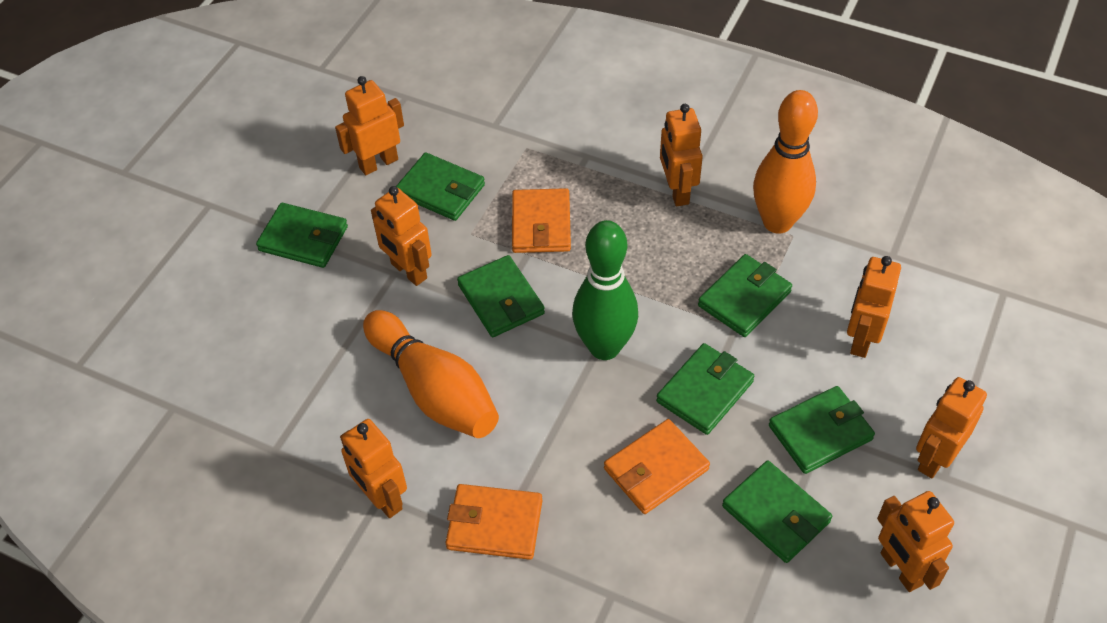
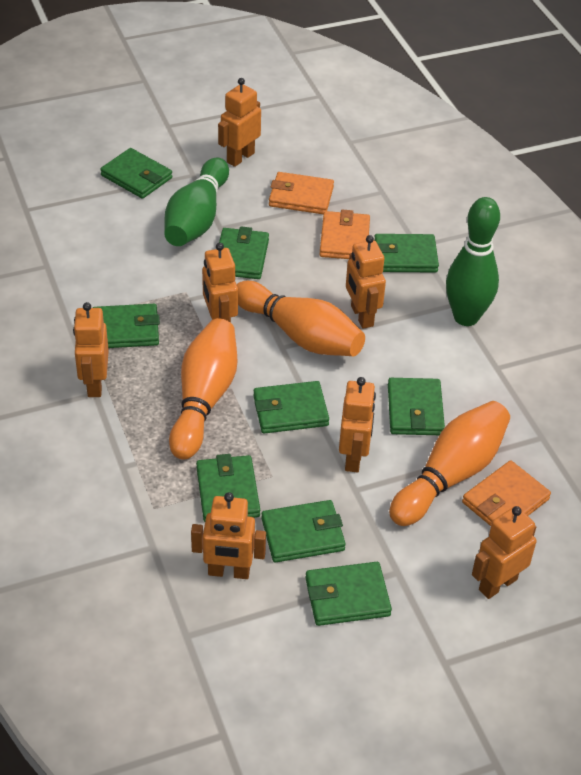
green bowling pin: 1 -> 2
green wallet: 7 -> 9
orange bowling pin: 2 -> 3

